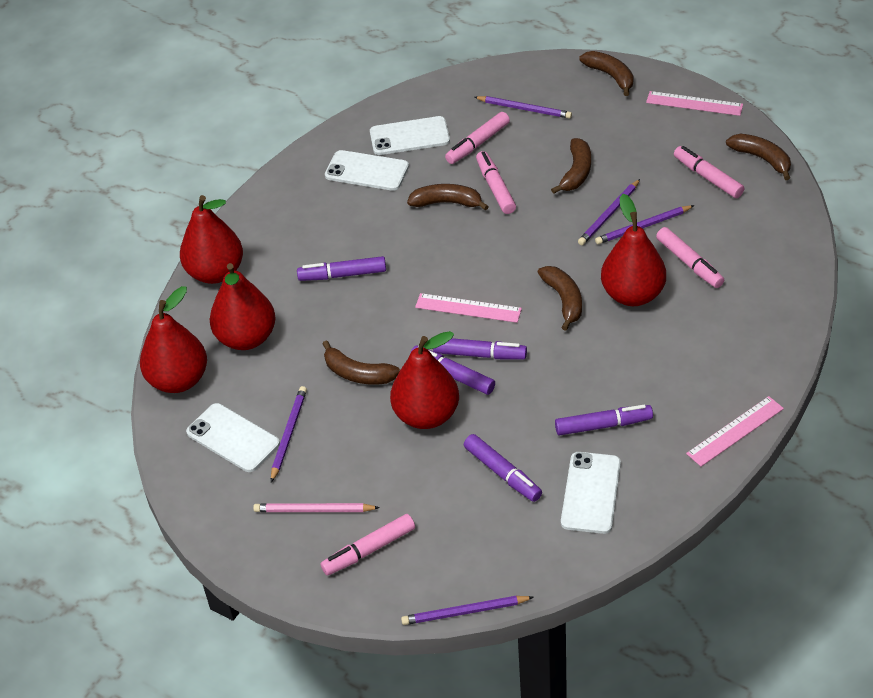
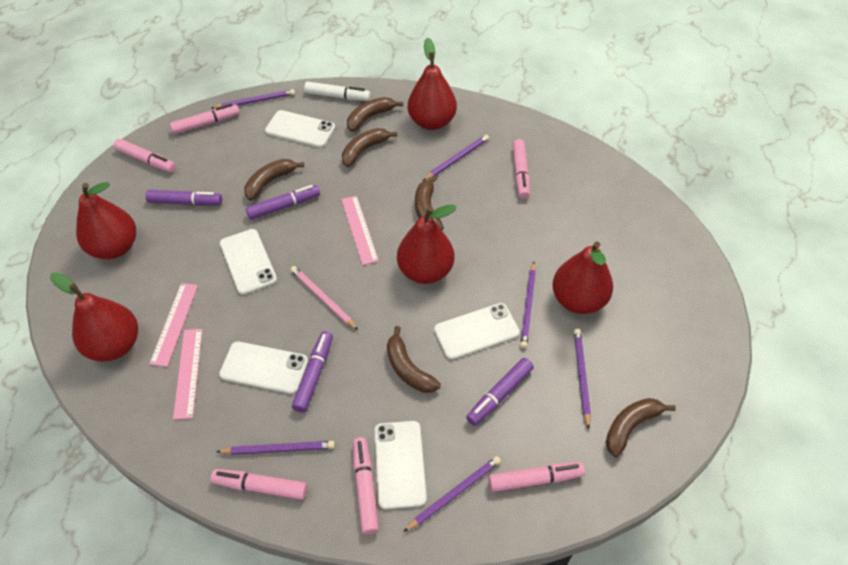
pink marker: 5 -> 6
purple marker: 5 -> 4
purple pencil: 5 -> 6
white marker: 0 -> 1
white phone: 4 -> 5

